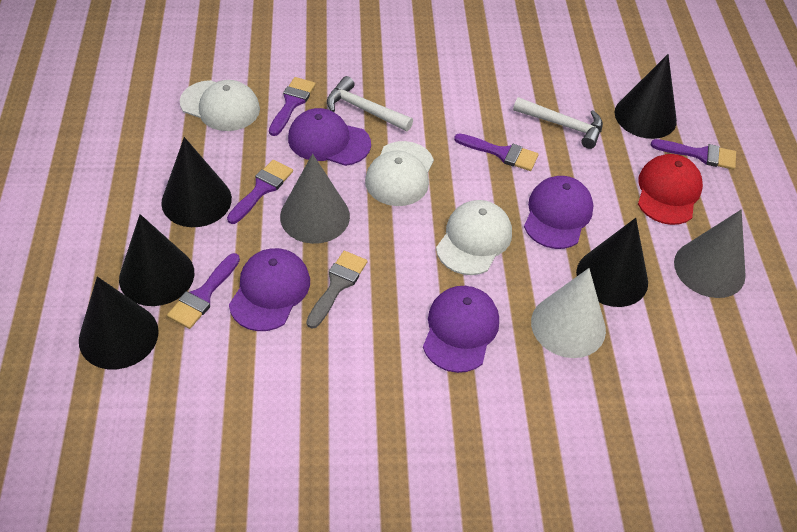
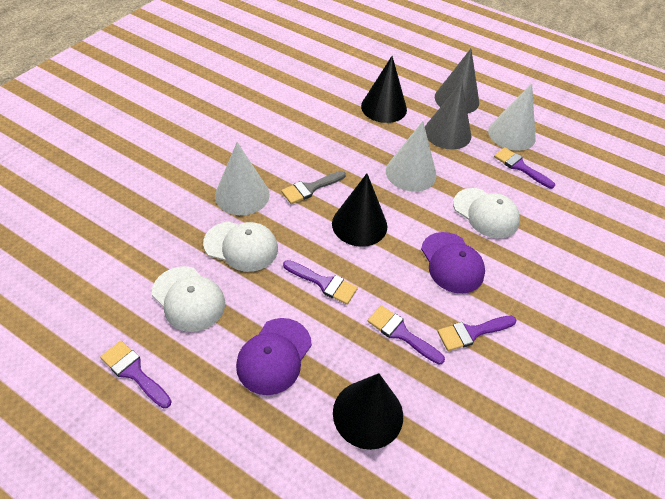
black cone: 5 -> 3
purple cap: 4 -> 2
red cap: 1 -> 0
white cone: 1 -> 3
white hammer: 2 -> 0

